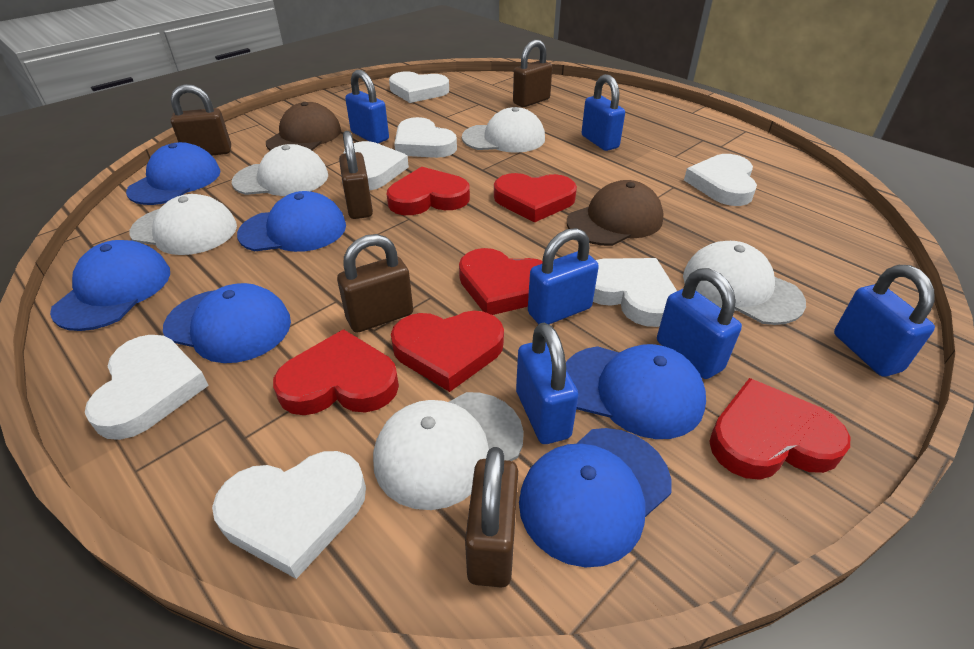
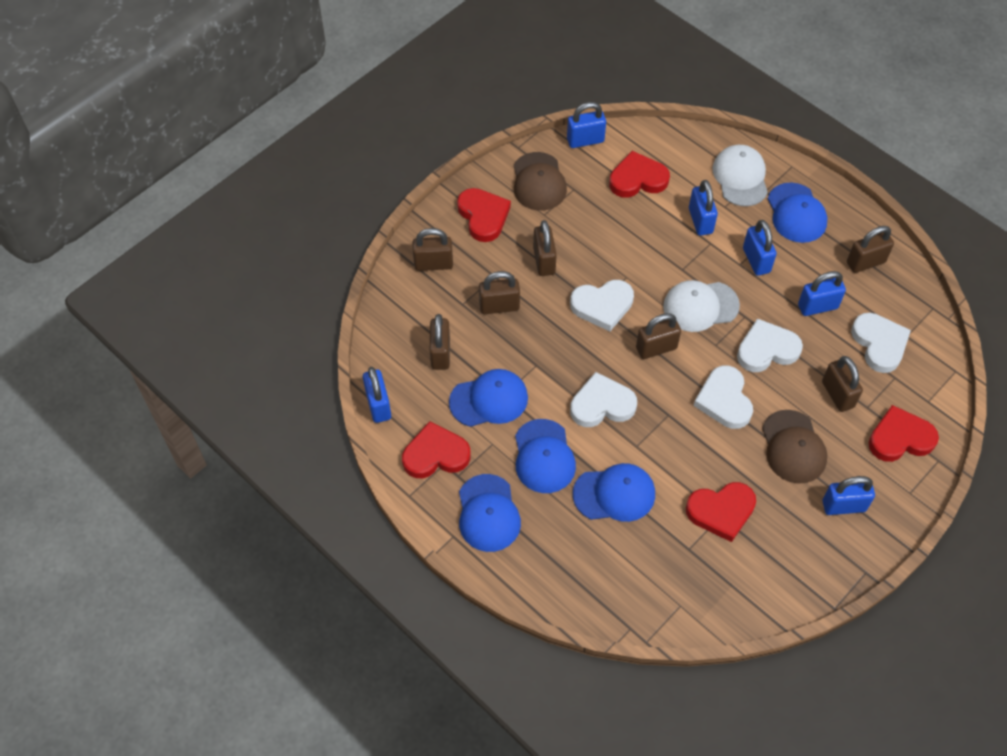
blue cap: 6 -> 5
brown padlock: 5 -> 7
red heart: 6 -> 5
white cap: 5 -> 2
white heart: 7 -> 5

